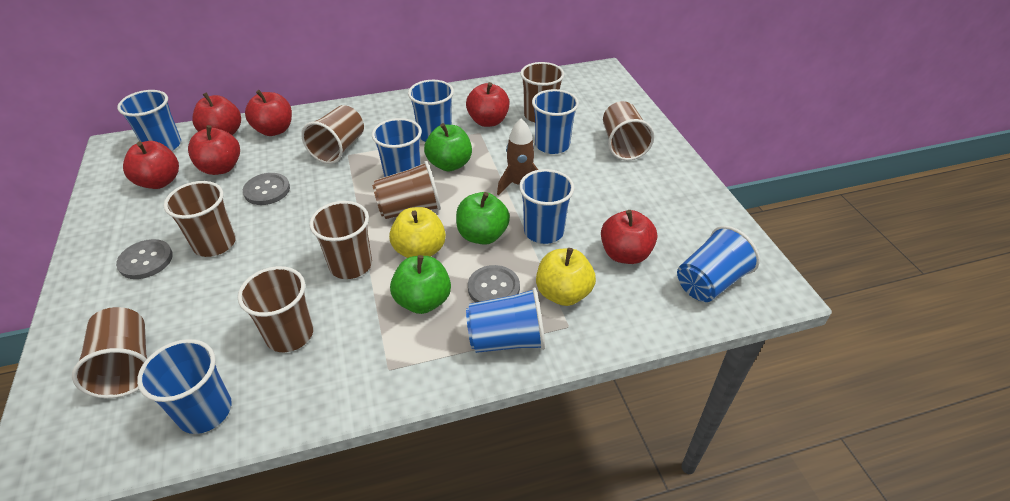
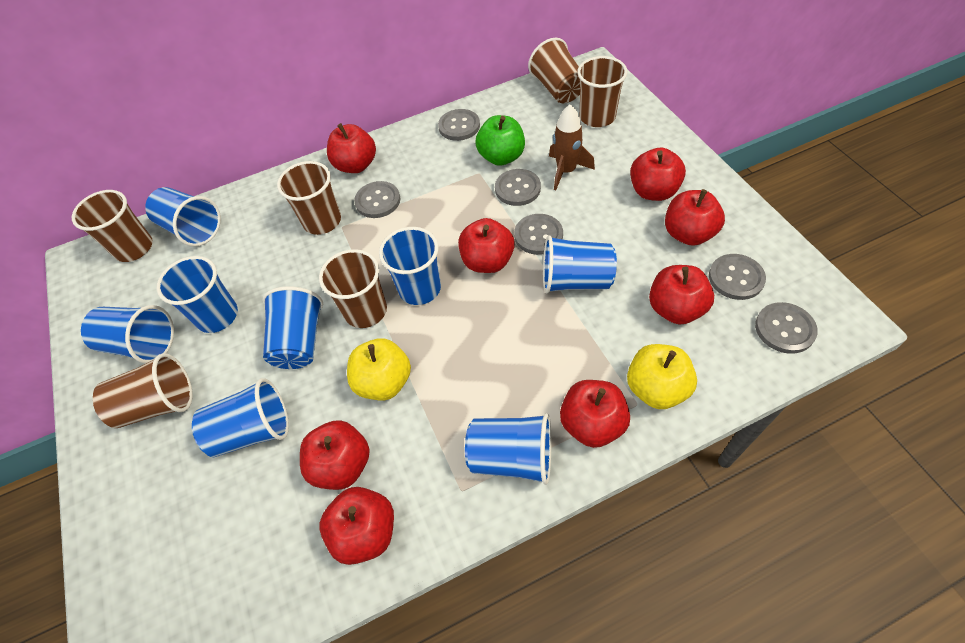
brown cup: 8 -> 6
green apple: 3 -> 1
grey button: 3 -> 6
red apple: 6 -> 8

